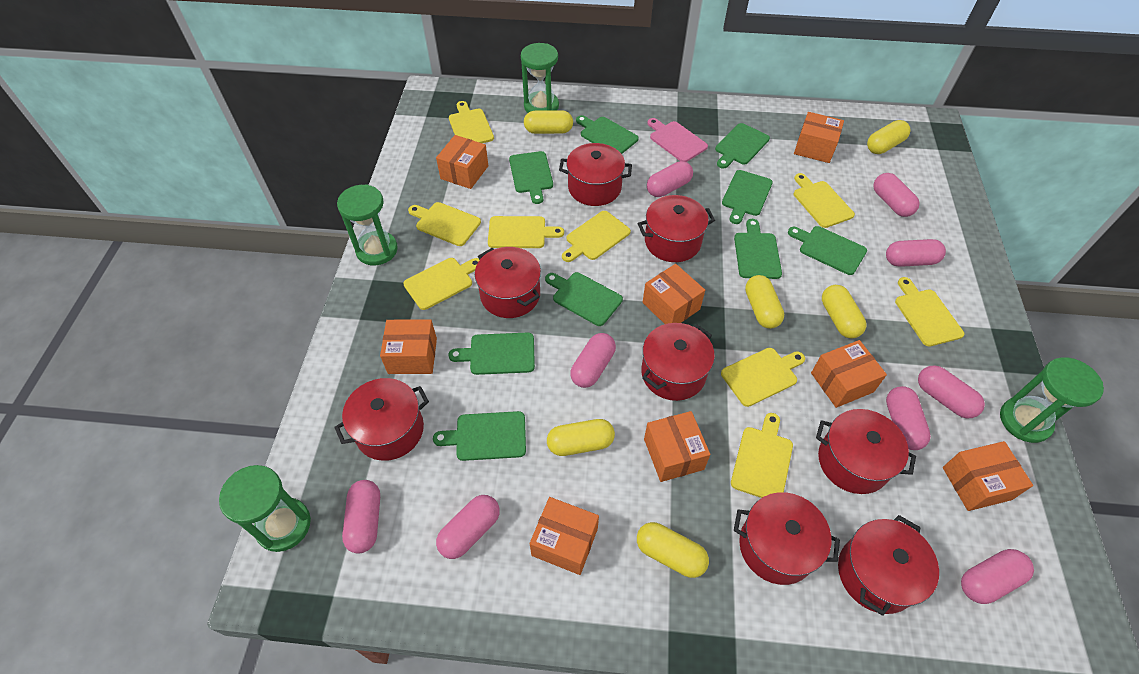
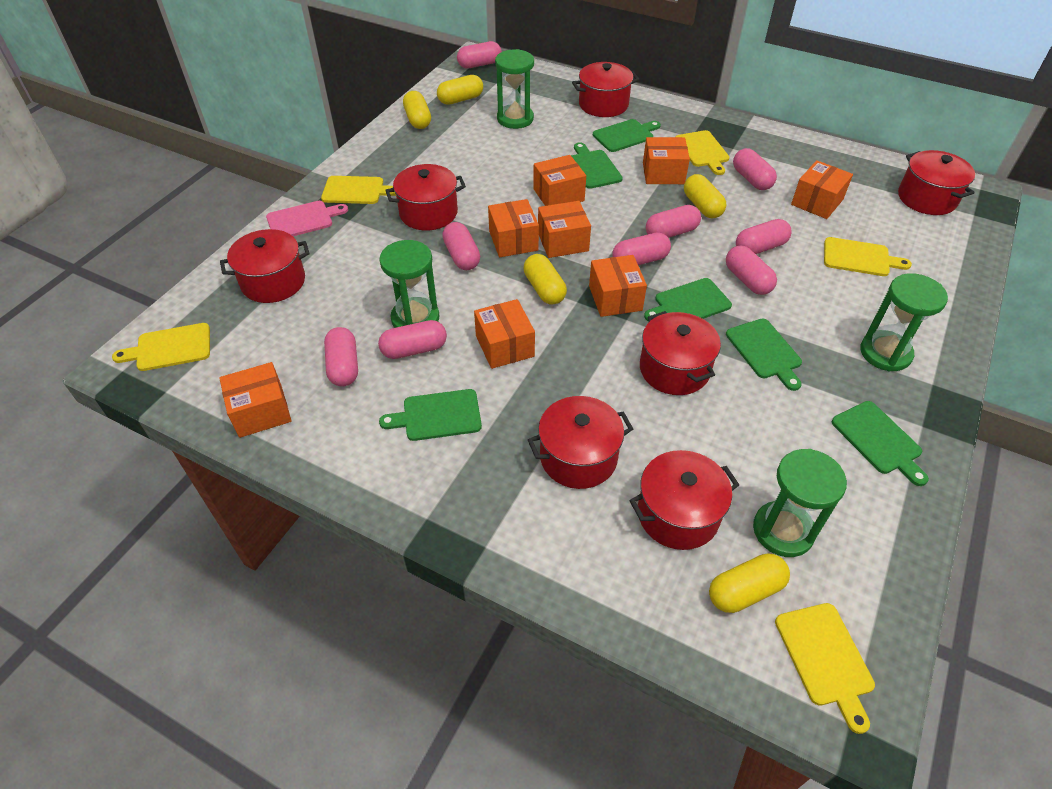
green cutting board: 9 -> 6
red pot: 8 -> 7
yellow capsule: 6 -> 5
yellow cutting board: 9 -> 5

